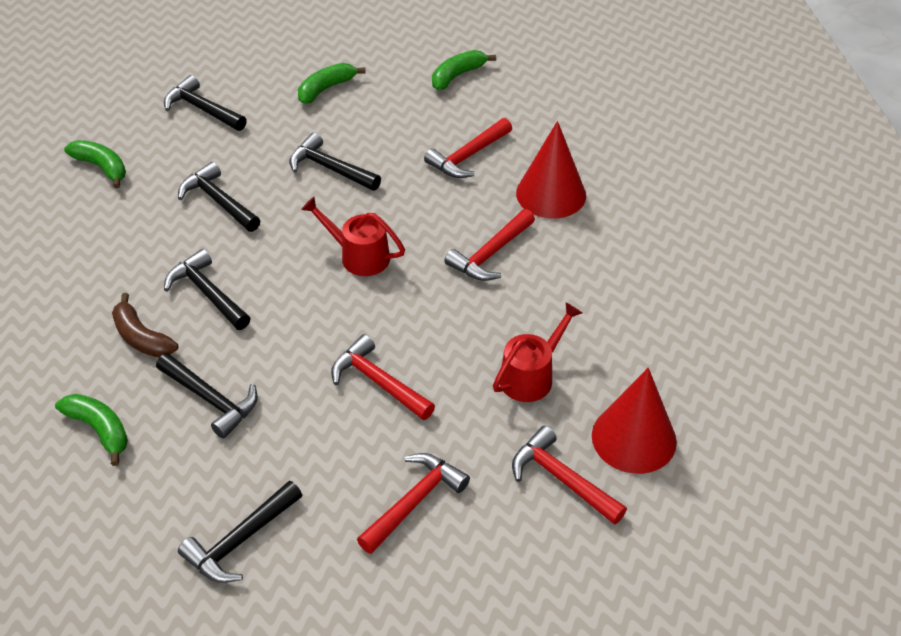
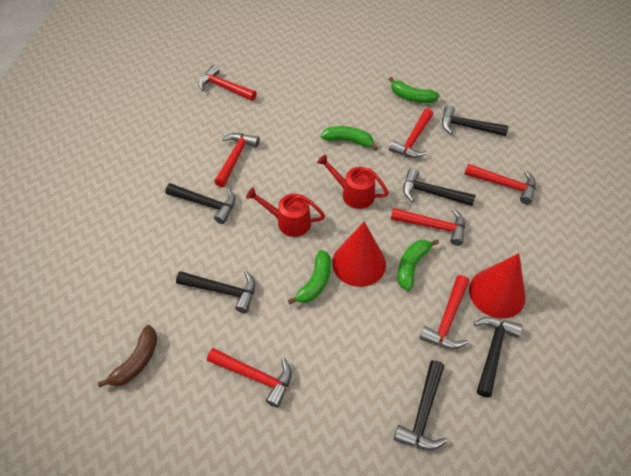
red hammer: 5 -> 7

